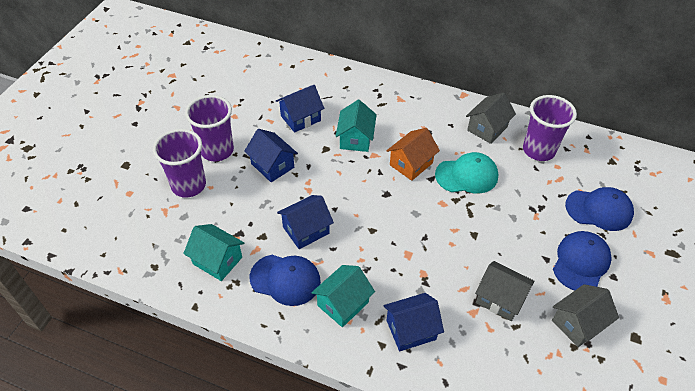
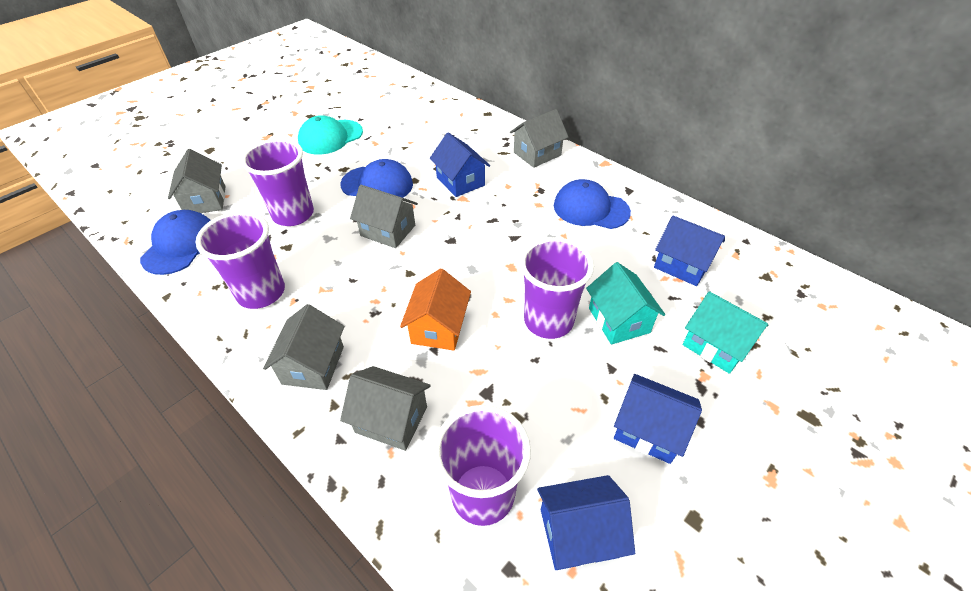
grey house: 3 -> 5
purple cup: 3 -> 4
turquoise house: 3 -> 2

